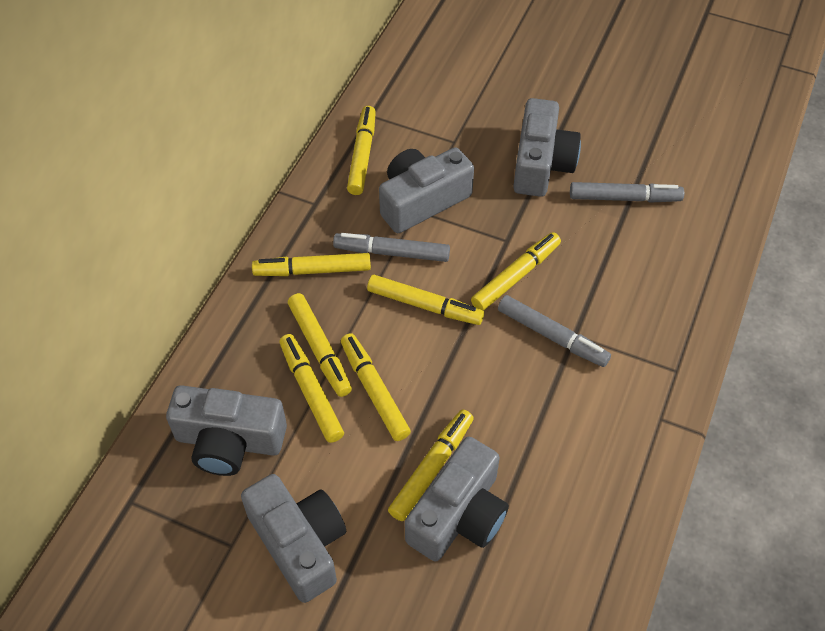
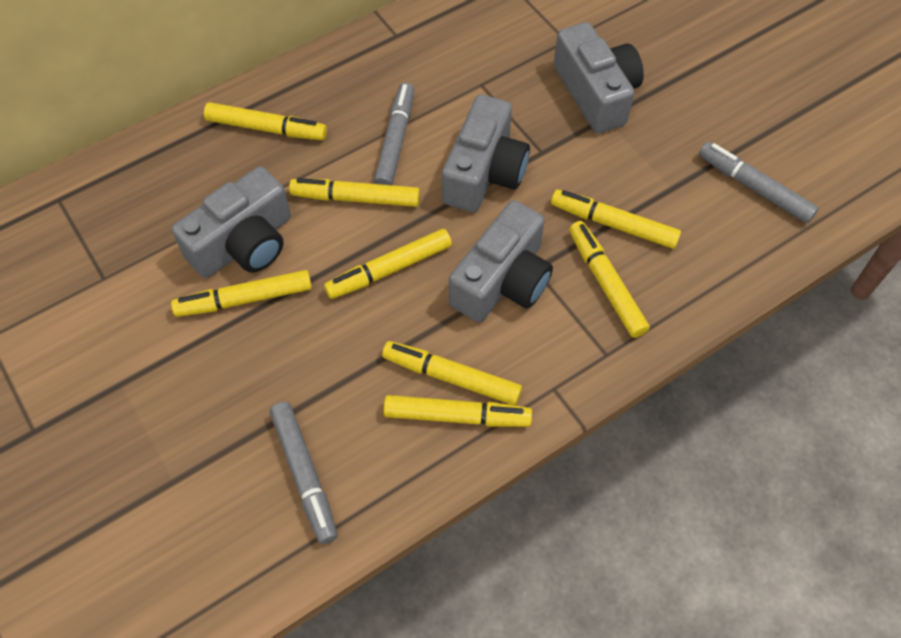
grey camera: 5 -> 4

